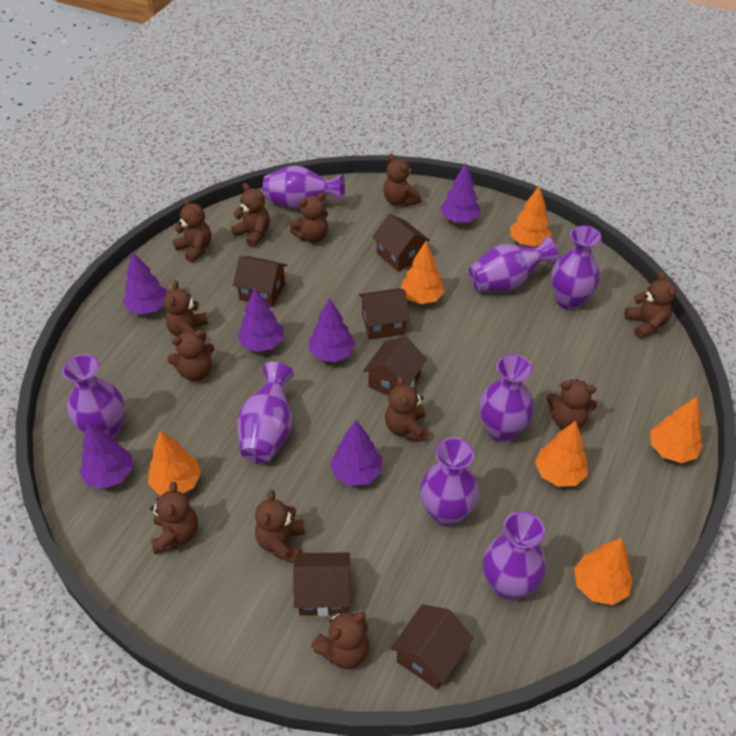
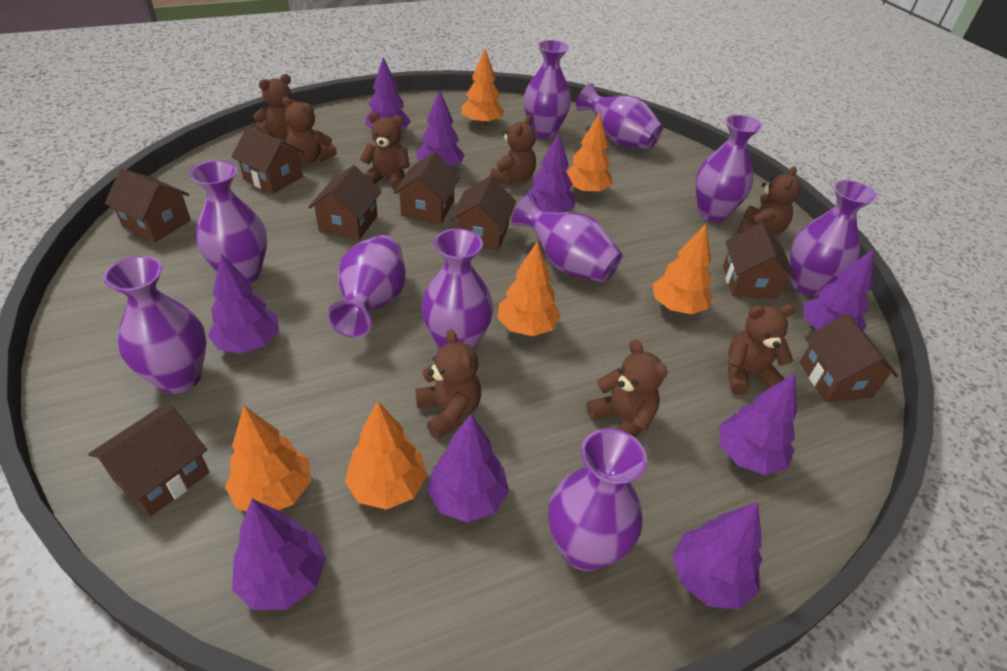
brown house: 6 -> 8
brown teddy bear: 12 -> 8
purple tree: 6 -> 9
purple vase: 8 -> 10

